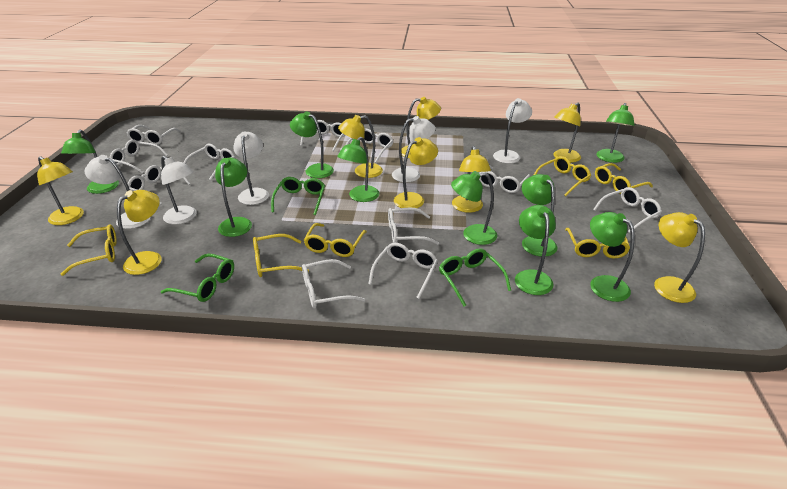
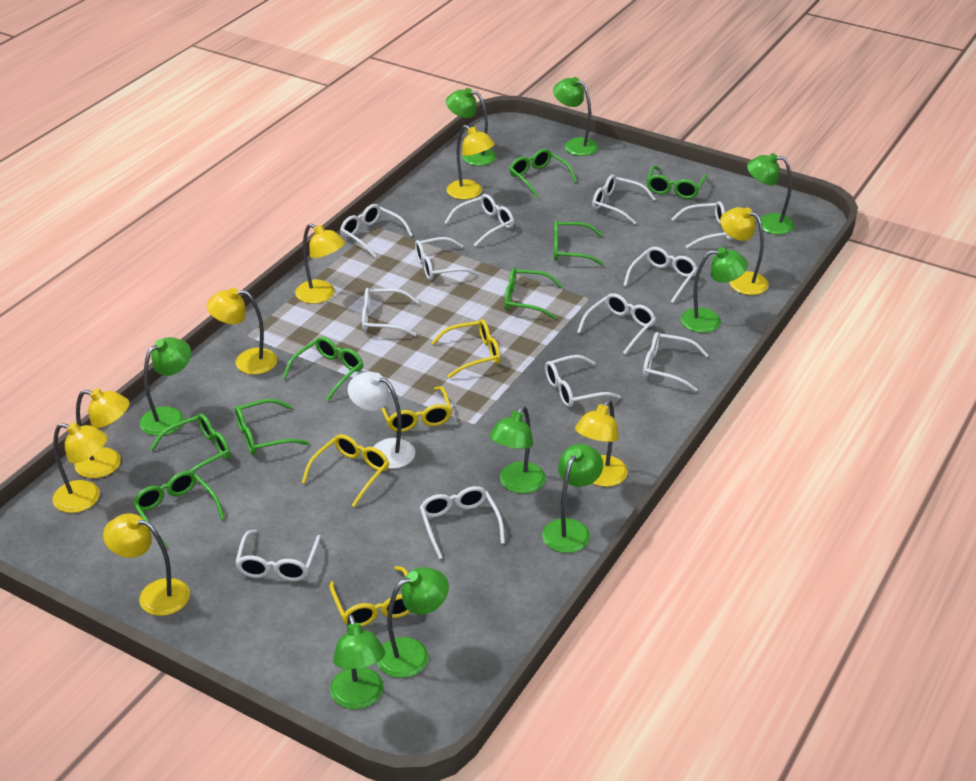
green glasses: 3 -> 8
white glasses: 11 -> 12
white lamp: 5 -> 1
yellow glasses: 6 -> 4

